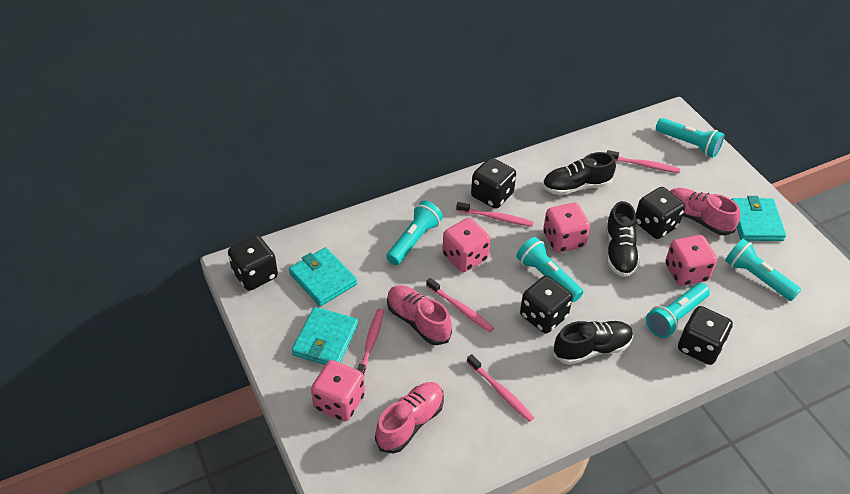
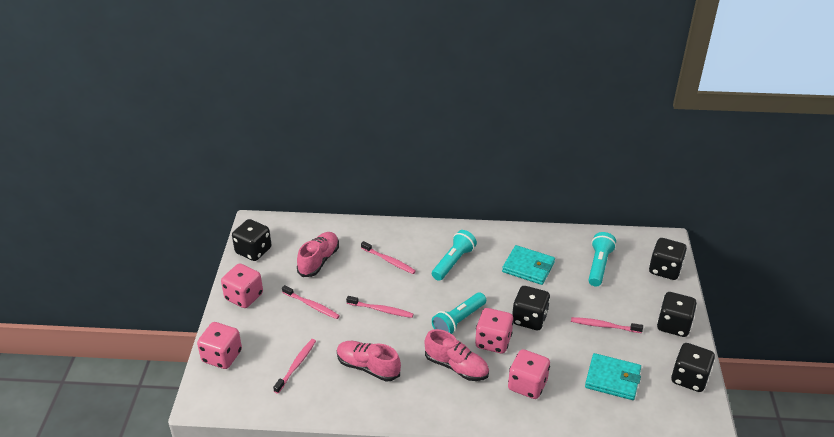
black shoe: 3 -> 0
turquoise flashlight: 5 -> 3
turquoise wallet: 3 -> 2

